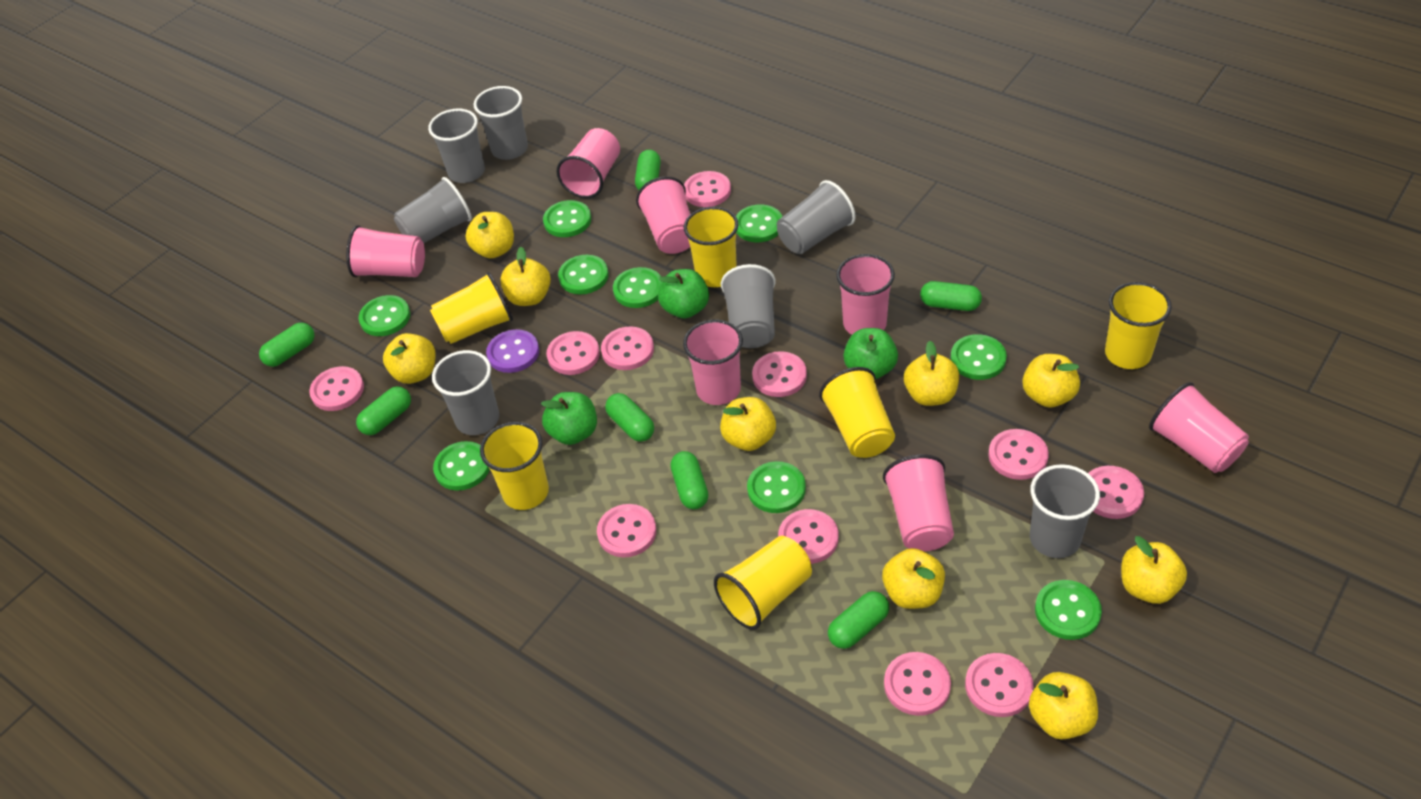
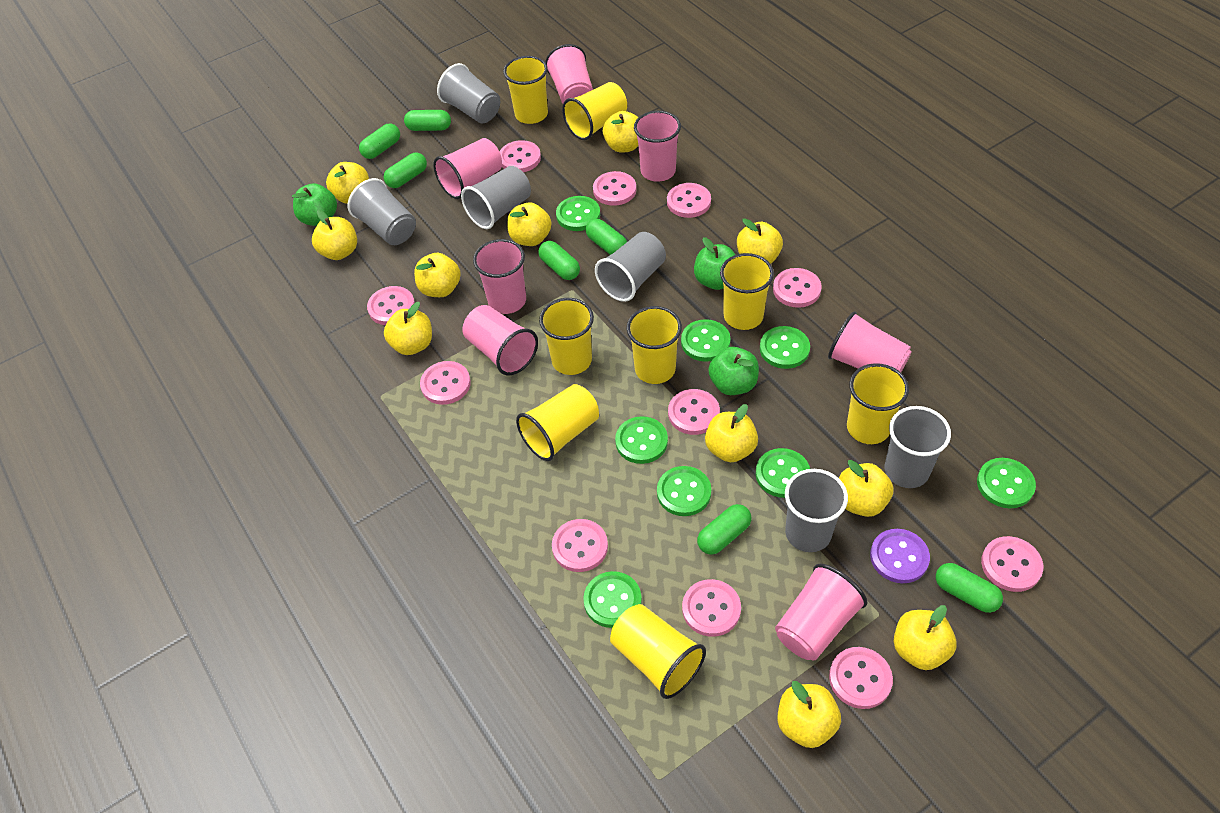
green button: 9 -> 8
grey cup: 7 -> 6
yellow apple: 9 -> 11
yellow cup: 6 -> 8

